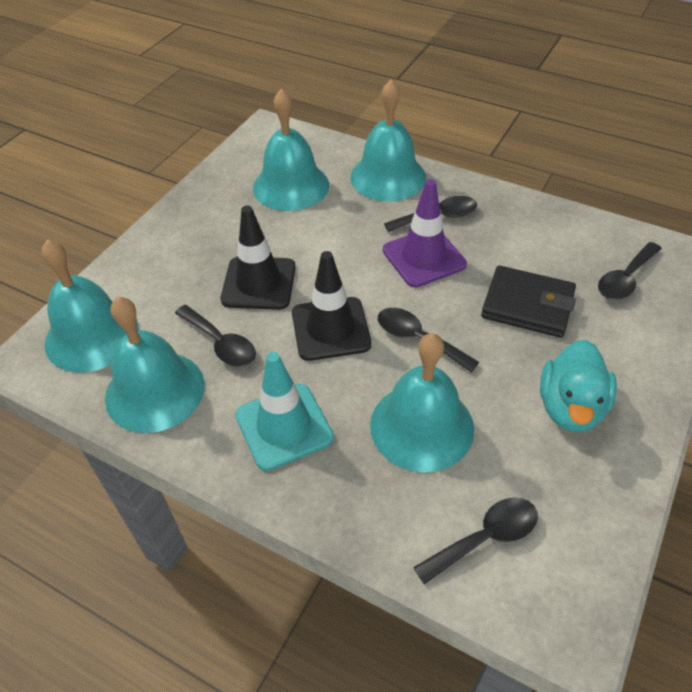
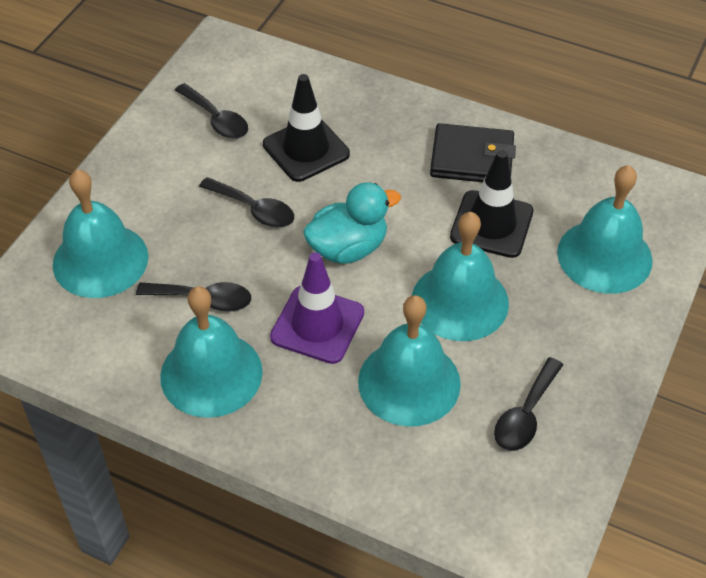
black spoon: 5 -> 4
turquoise traffic cone: 1 -> 0

